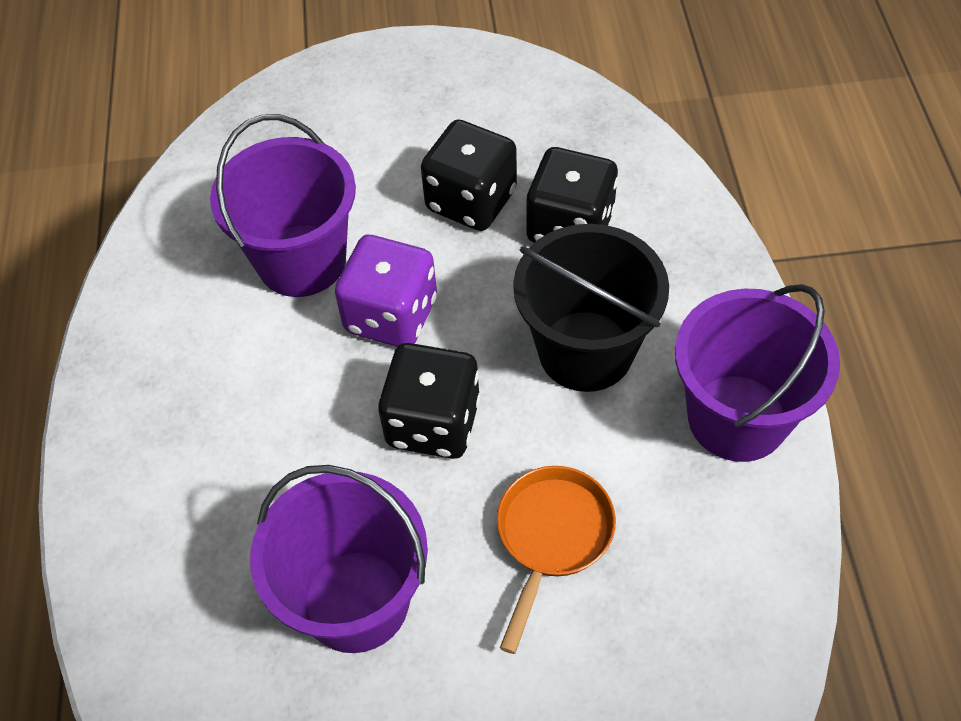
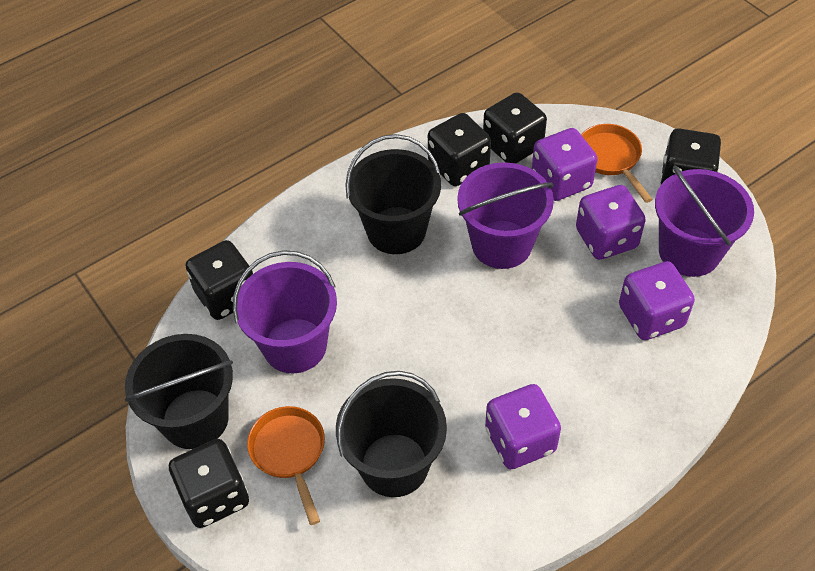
black bucket: 1 -> 3
black dice: 3 -> 5
orange pan: 1 -> 2
purple dice: 1 -> 4

